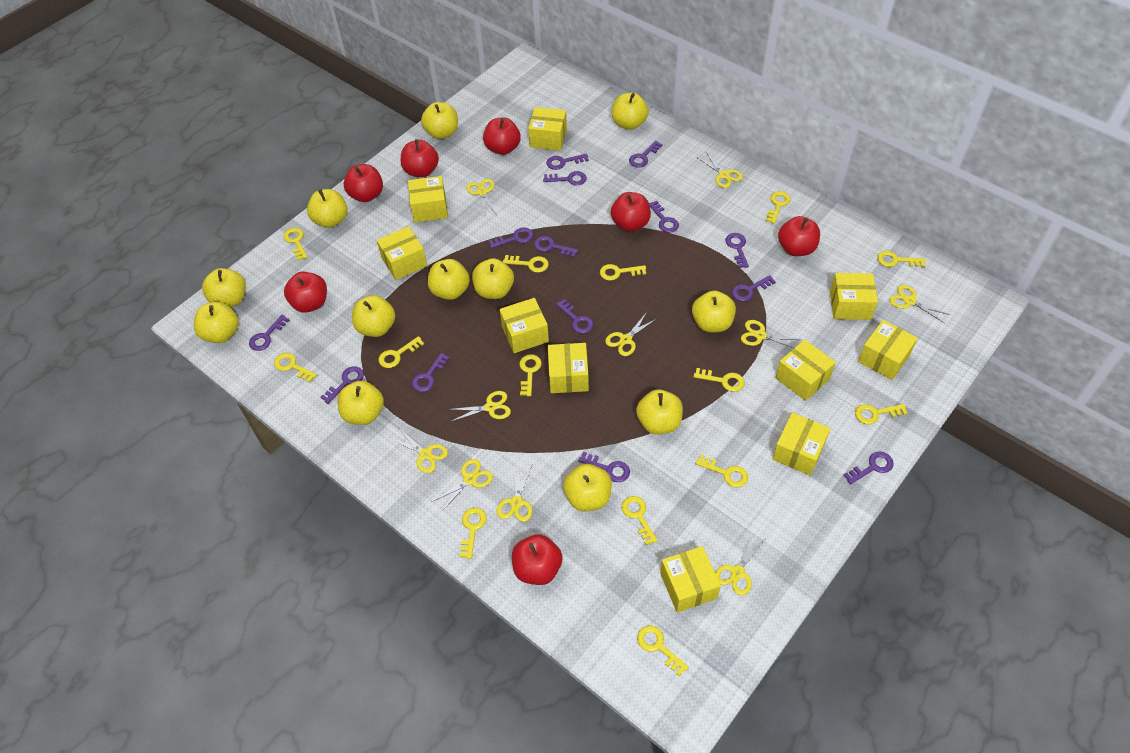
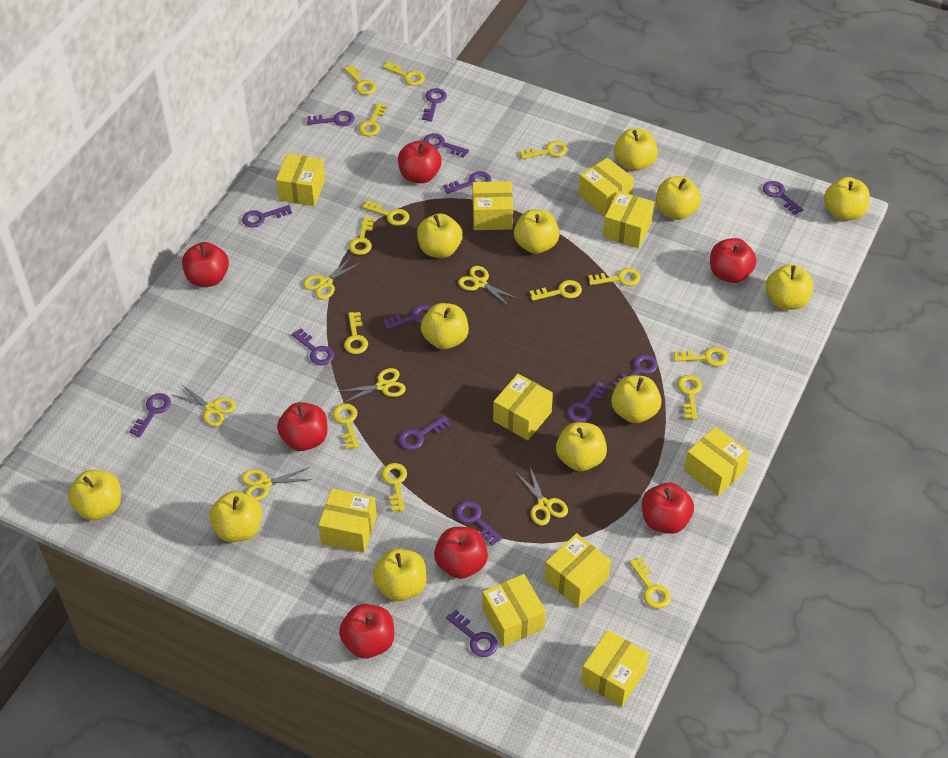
yellow scissors: 10 -> 6

